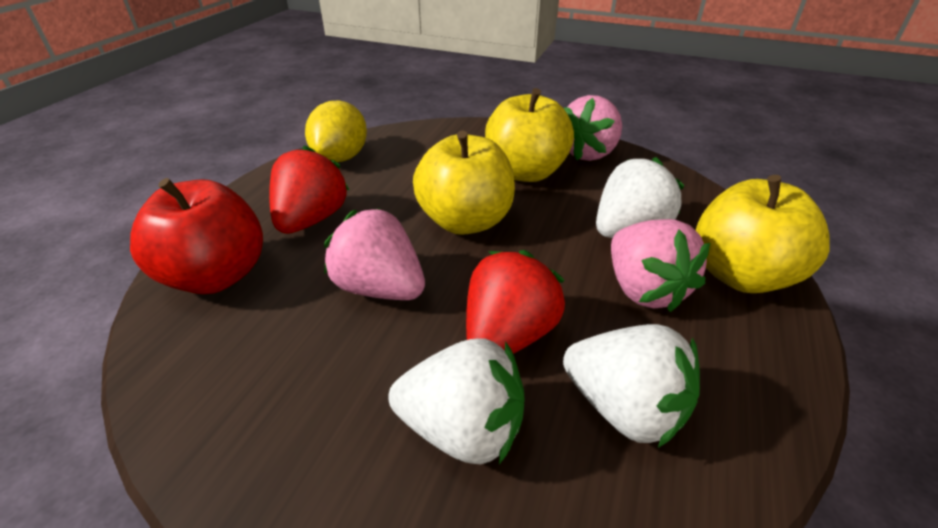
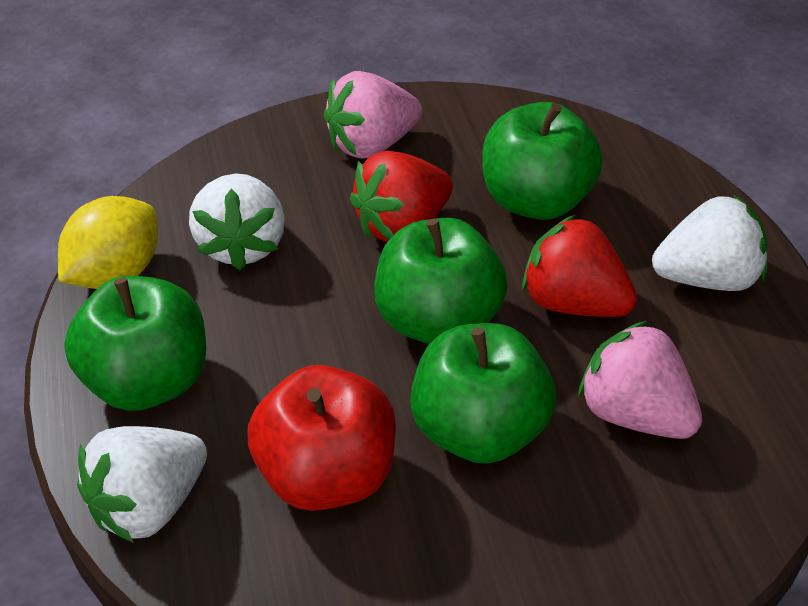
green apple: 0 -> 4
pink strawberry: 3 -> 2
yellow apple: 3 -> 0

